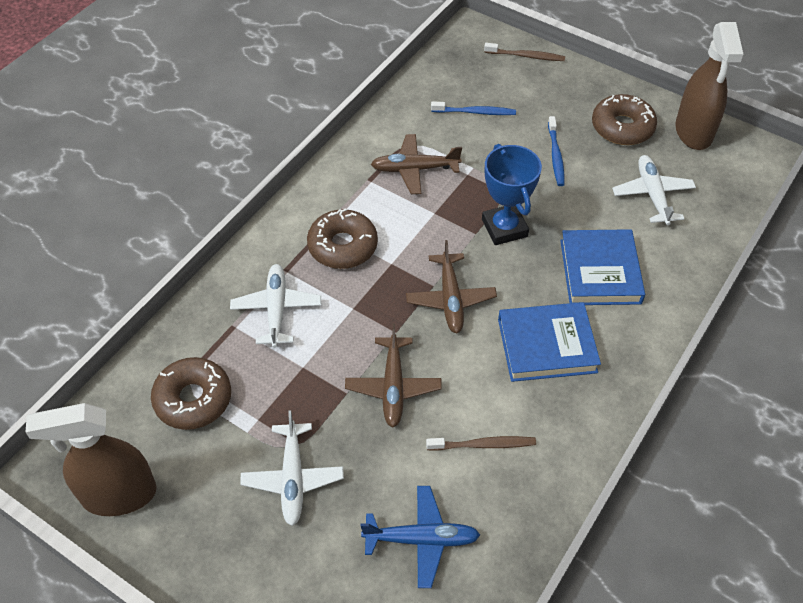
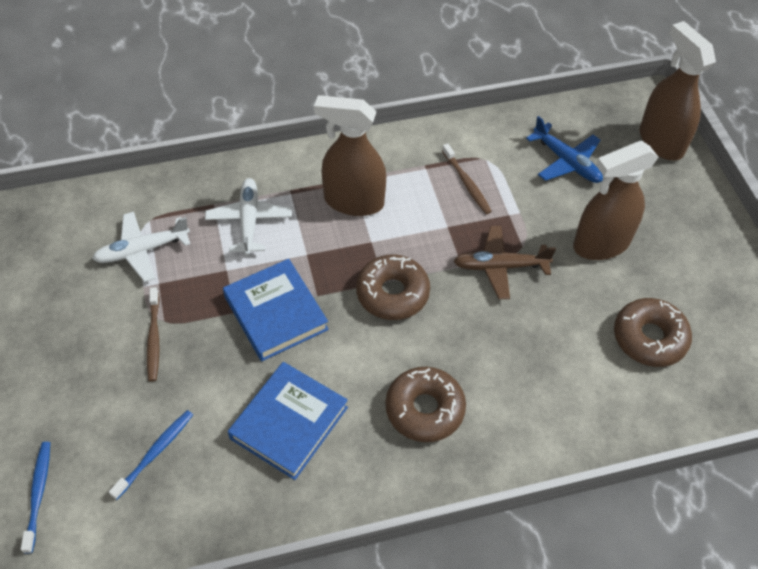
blue trophy: 1 -> 0
brown plane: 3 -> 1
brown spray bottle: 2 -> 3
white plane: 3 -> 2

